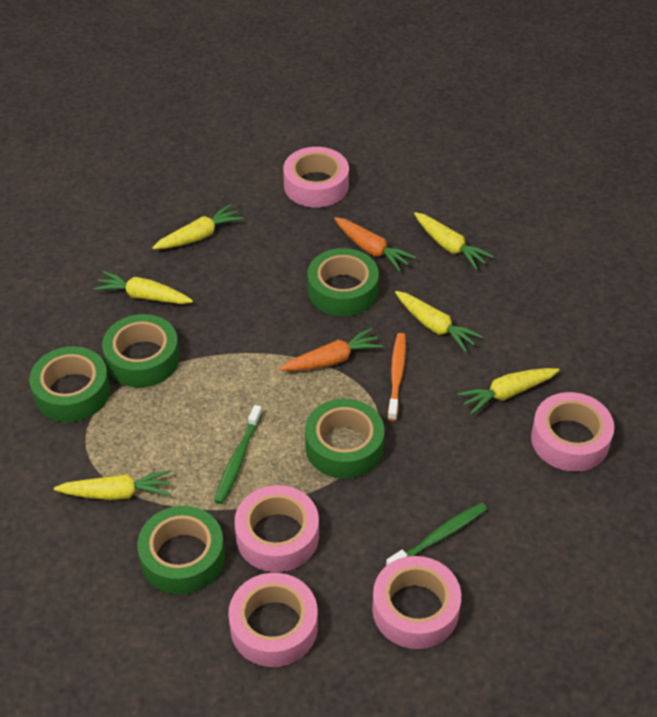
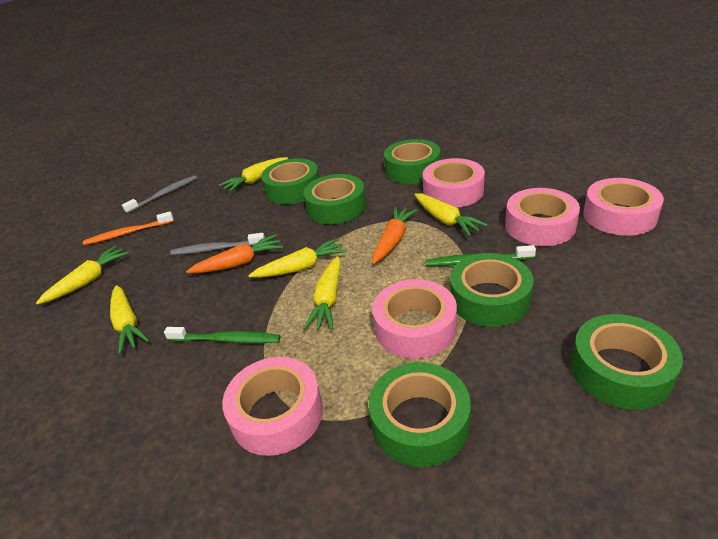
green tape: 5 -> 6
grey toothbrush: 0 -> 2

